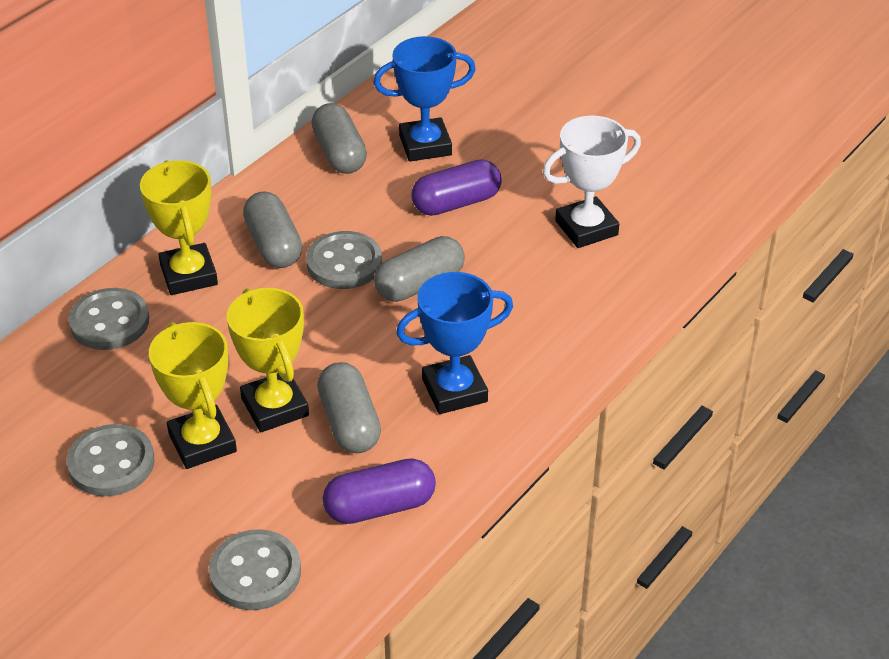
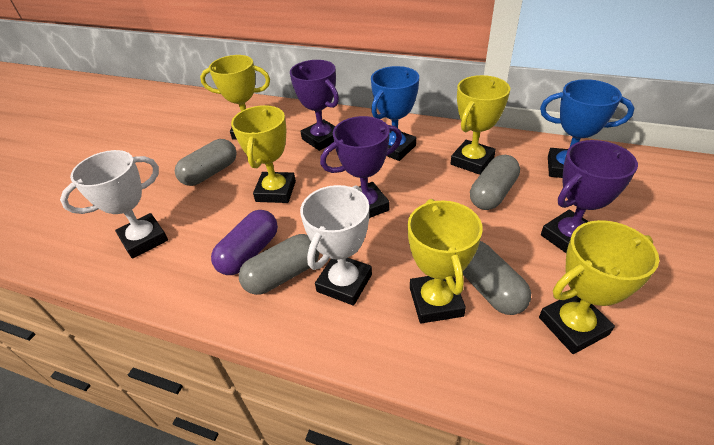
grey button: 4 -> 0
purple capsule: 2 -> 1
purple trophy: 0 -> 3
white trophy: 1 -> 2
yellow trophy: 3 -> 5

